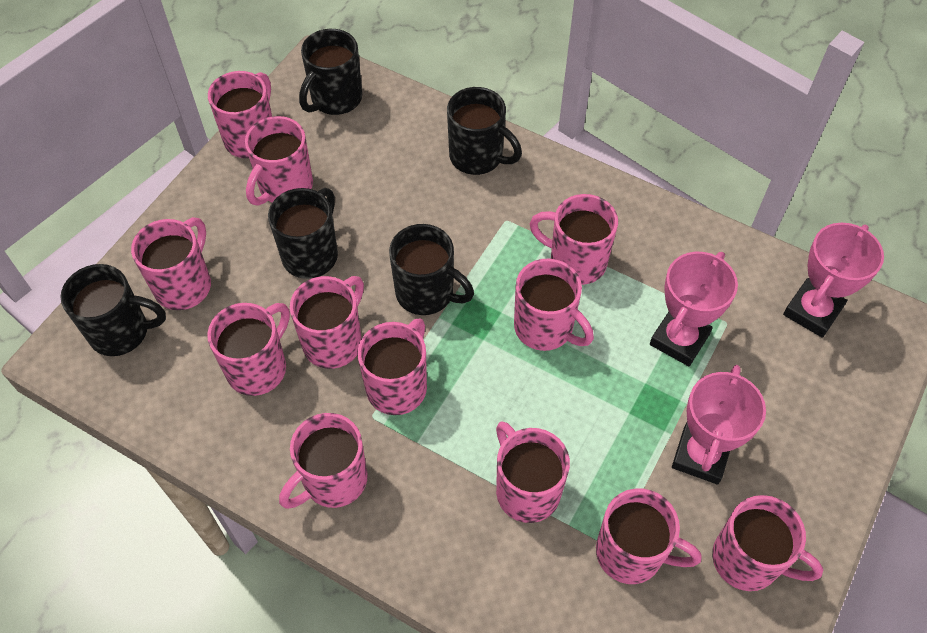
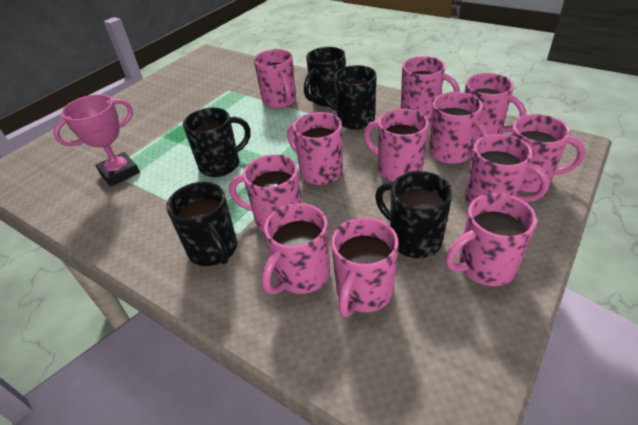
pink trophy: 3 -> 1

